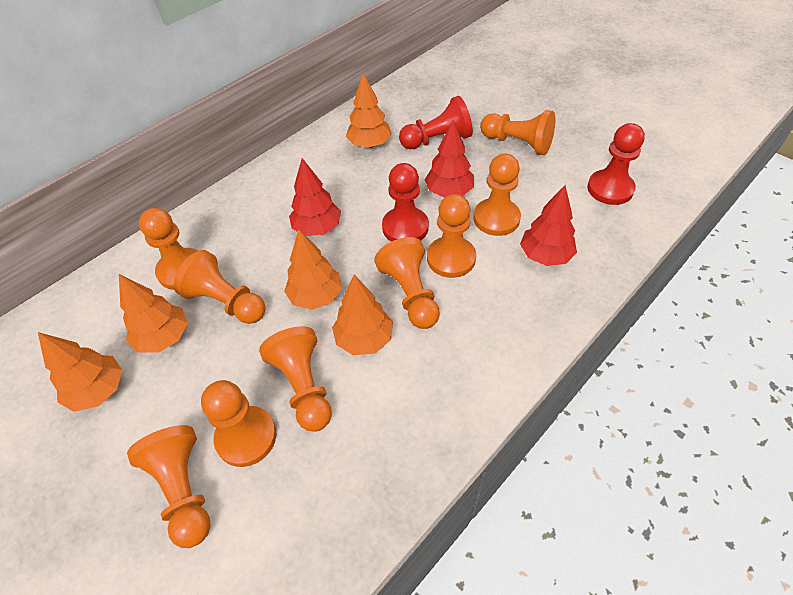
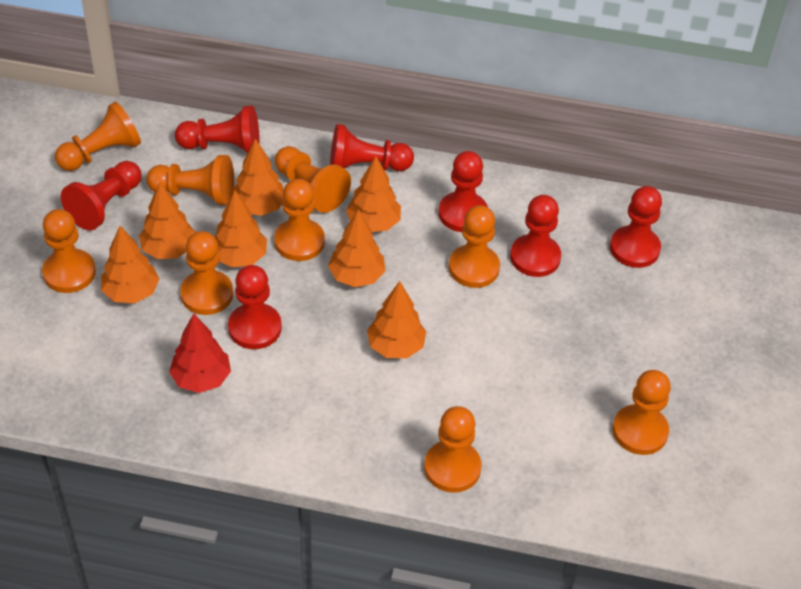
orange tree: 5 -> 7
red pawn: 3 -> 7
red tree: 3 -> 1

